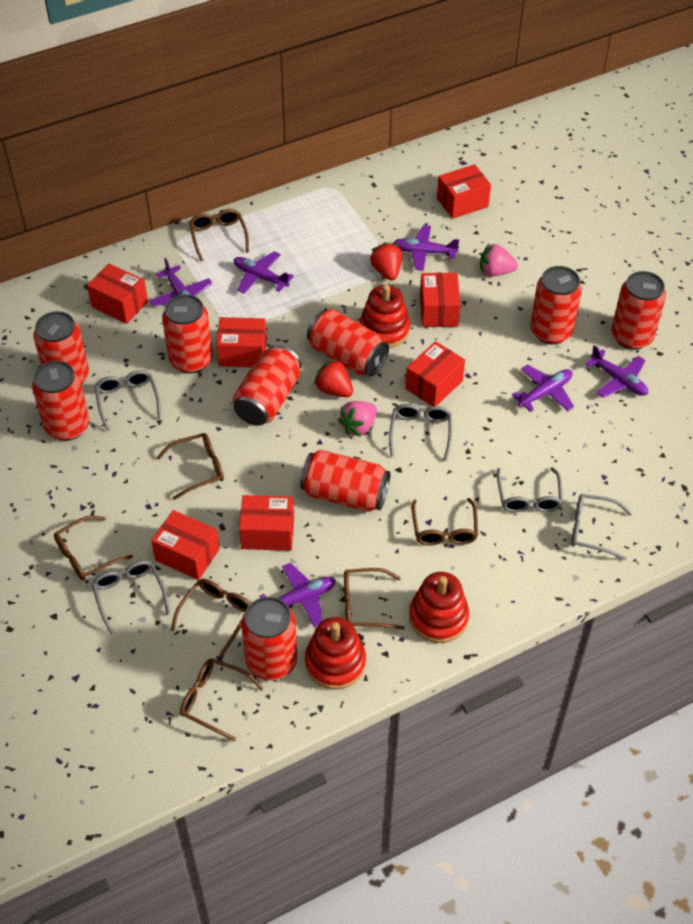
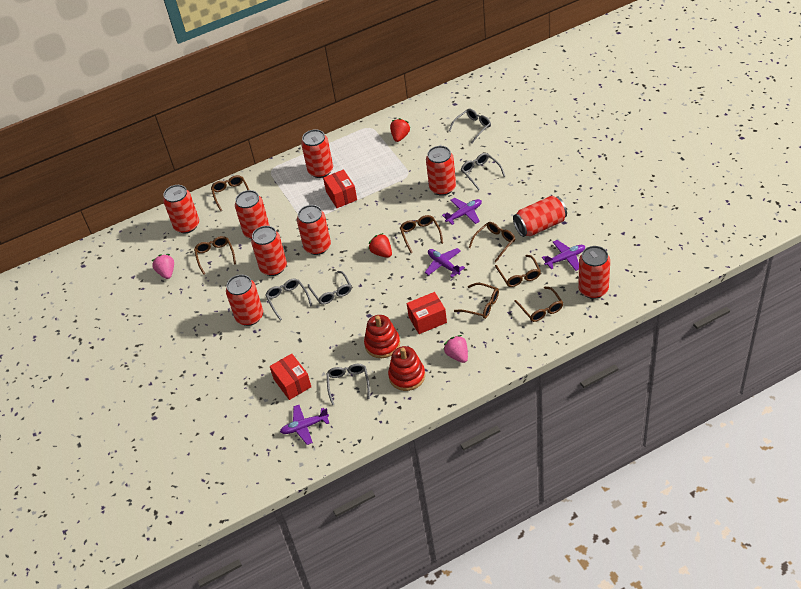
purple plane: 6 -> 4
red box: 7 -> 3
red stacking toy: 3 -> 2

